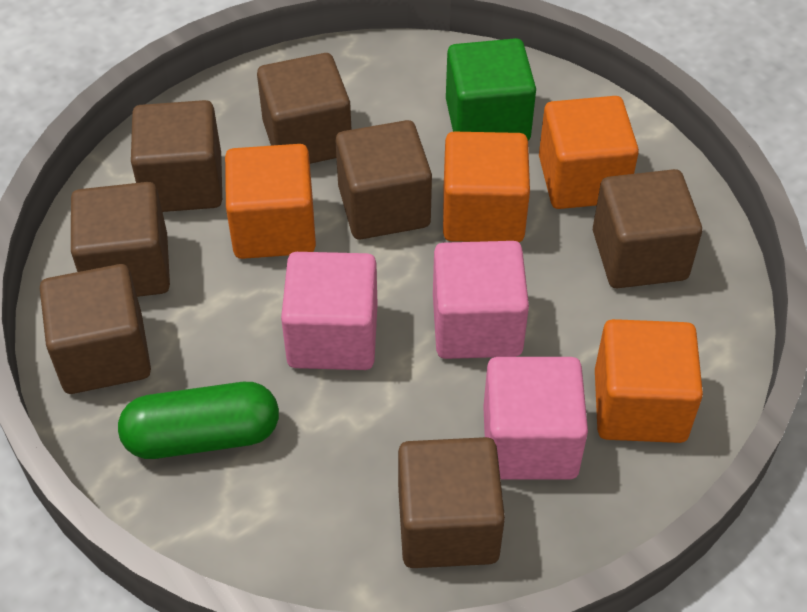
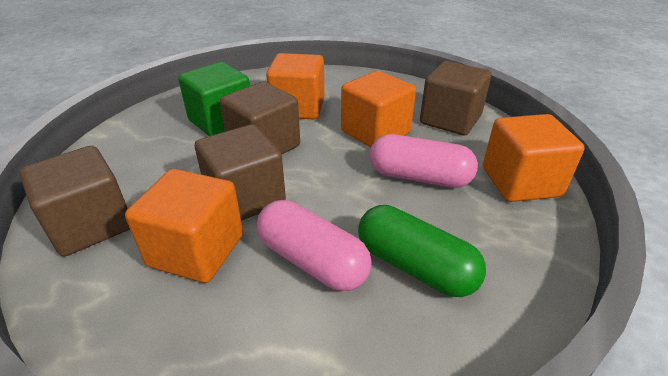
brown cube: 7 -> 4
pink capsule: 0 -> 2
pink cube: 3 -> 0

